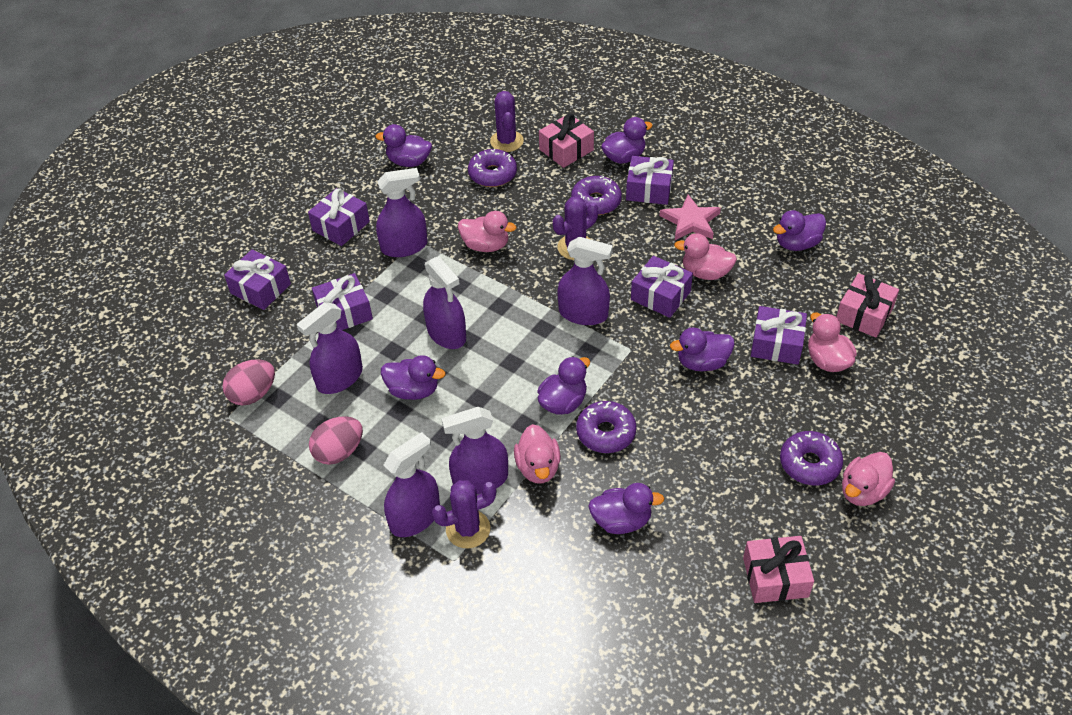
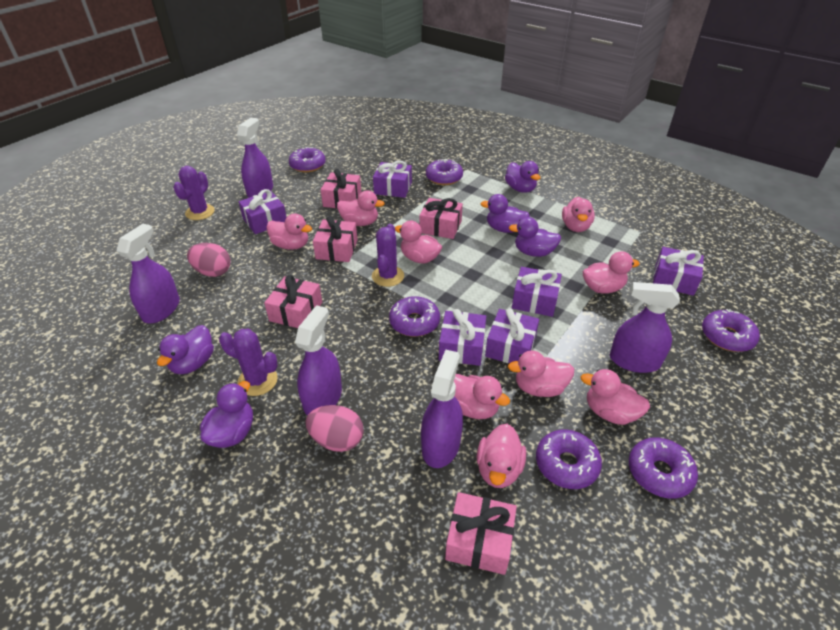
pink duck: 5 -> 9
pink gift: 3 -> 5
pink star: 1 -> 0
purple donut: 4 -> 6
purple duck: 7 -> 5
purple spray bottle: 6 -> 5

